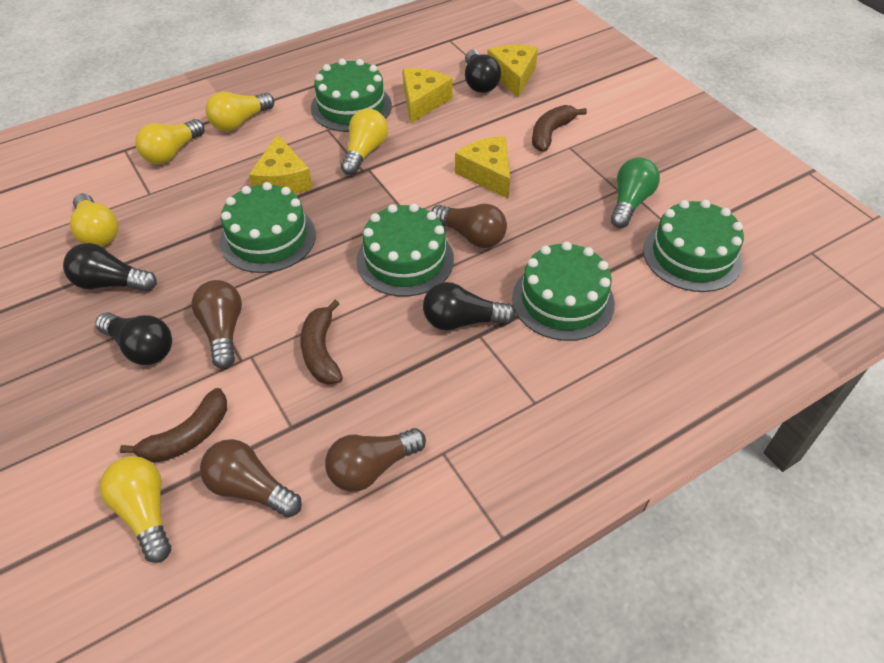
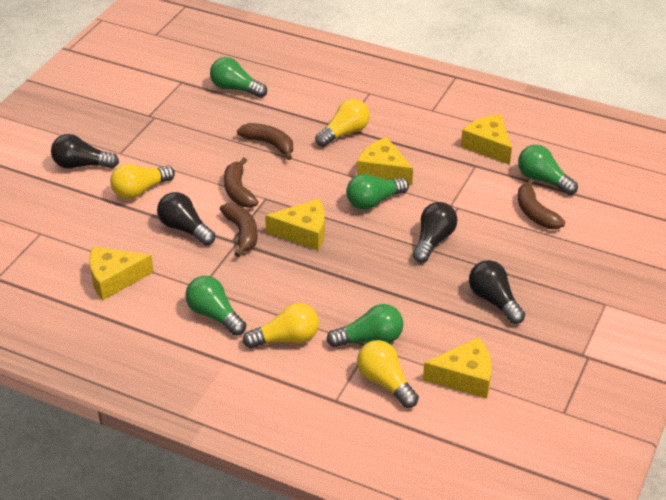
brown banana: 3 -> 4
brown light bulb: 4 -> 0
green cake: 5 -> 0
green light bulb: 1 -> 5
yellow cheese: 4 -> 5
yellow light bulb: 5 -> 4

